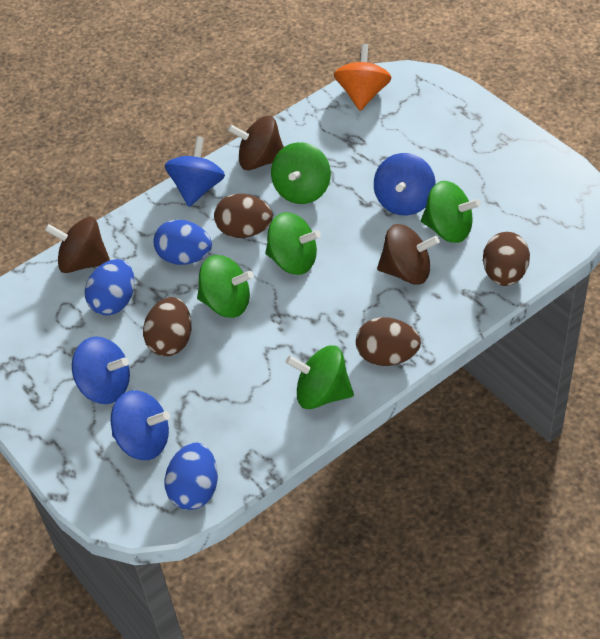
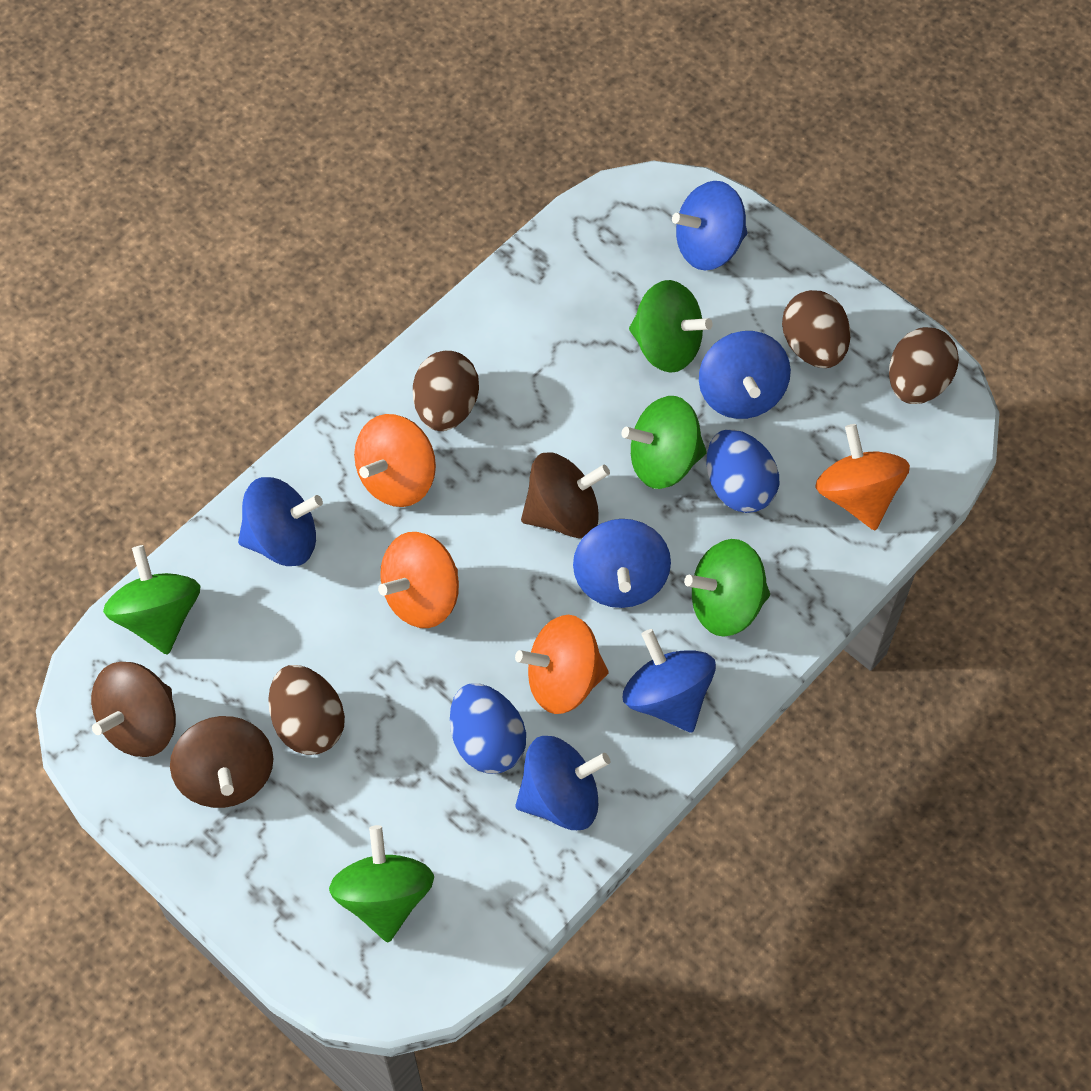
blue egg: 3 -> 2
blue spinning top: 4 -> 6
orange spinning top: 1 -> 4

